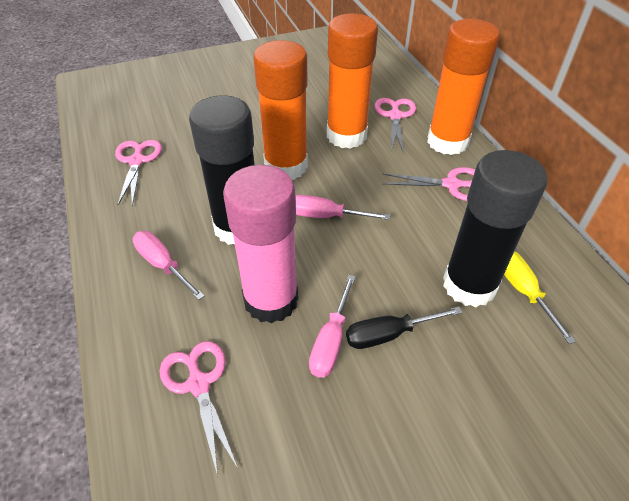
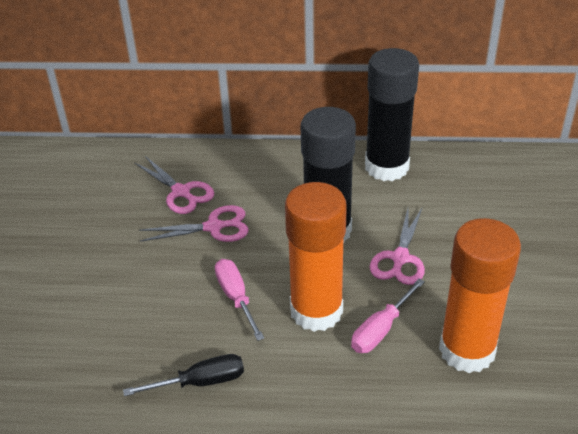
orange glue stick: 3 -> 2
pink glue stick: 1 -> 0
pink scissors: 4 -> 3
pink screwdriver: 3 -> 2
yellow screwdriver: 1 -> 0

